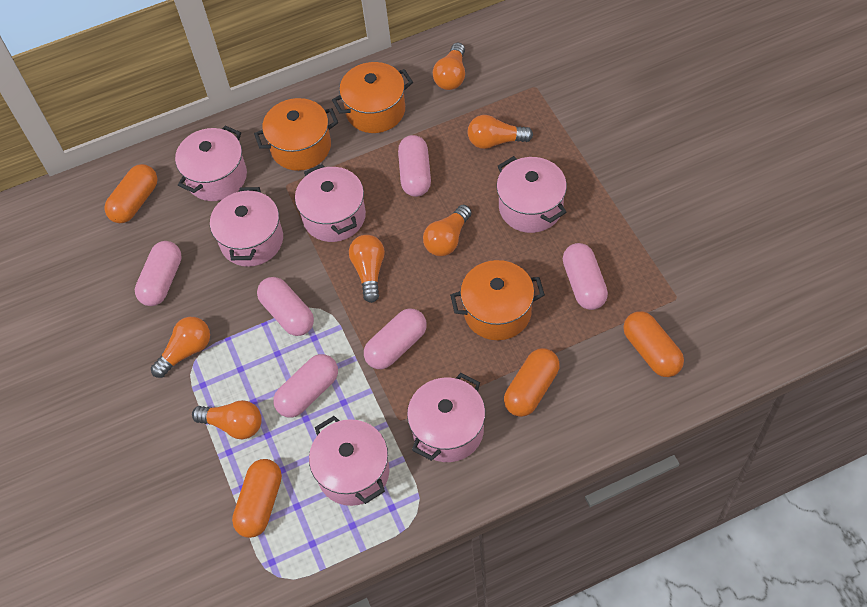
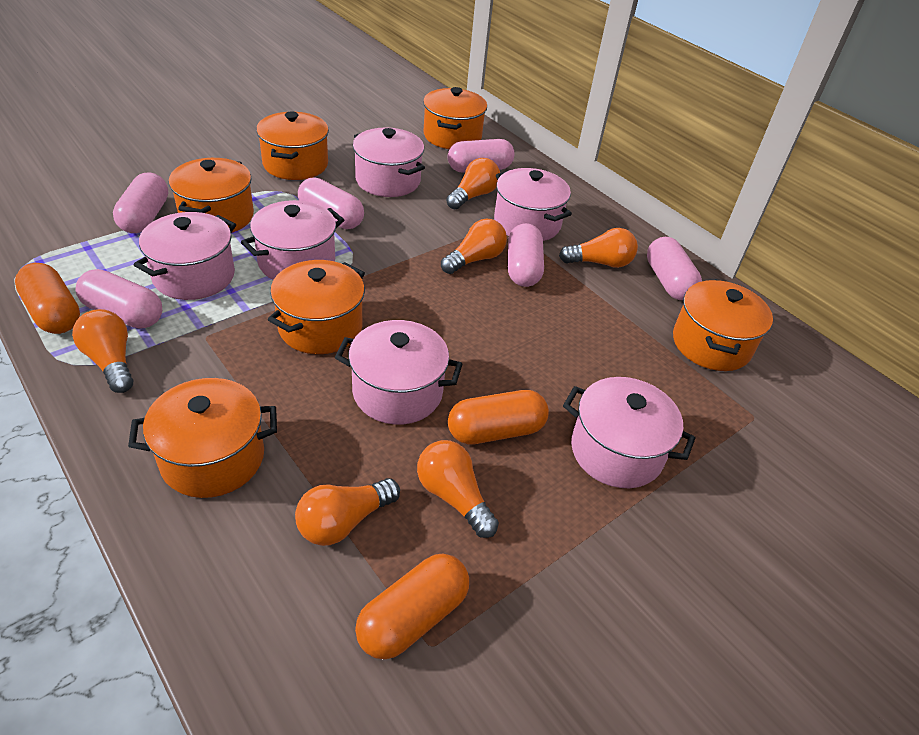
orange capsule: 4 -> 3
orange pot: 3 -> 6

